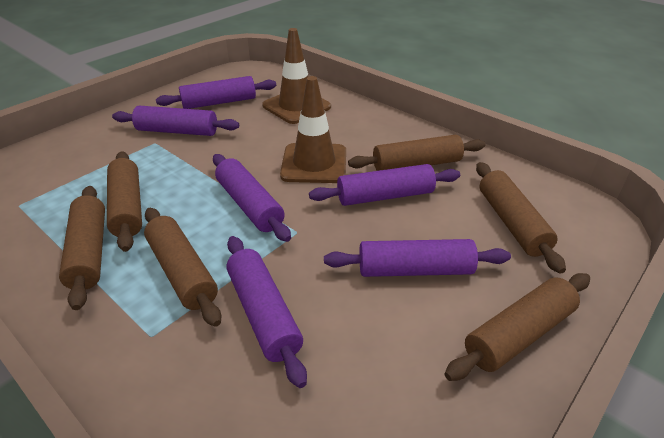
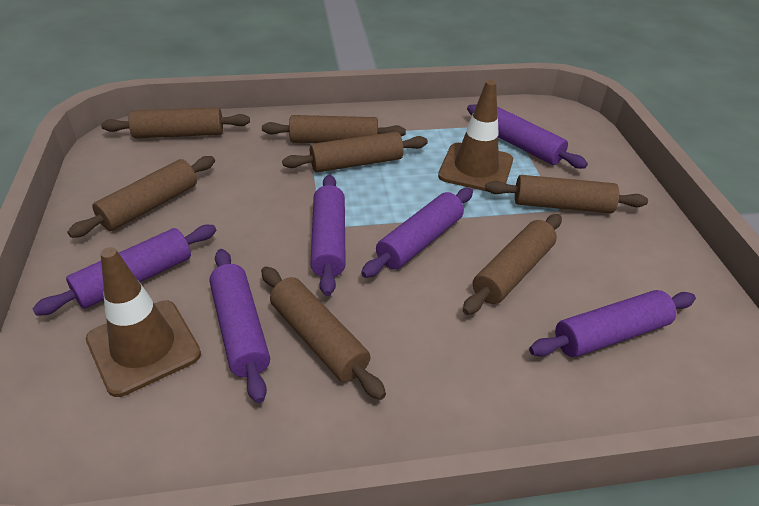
brown rolling pin: 6 -> 7

